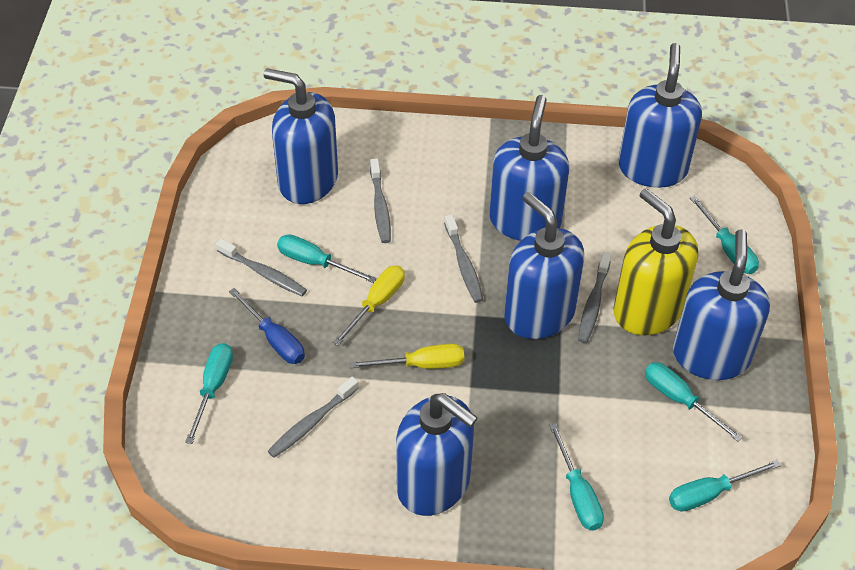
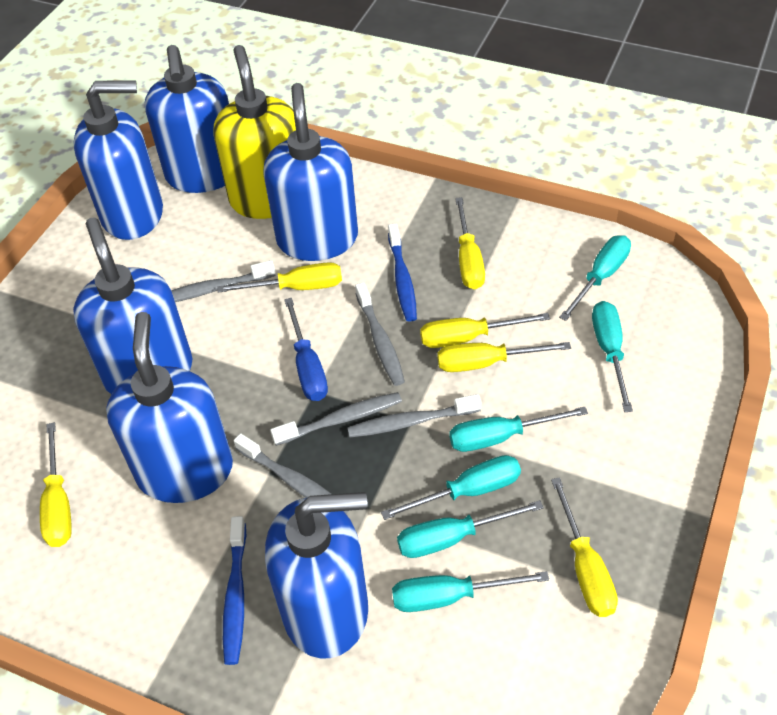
blue toothbrush: 0 -> 2
yellow screwdriver: 2 -> 6

